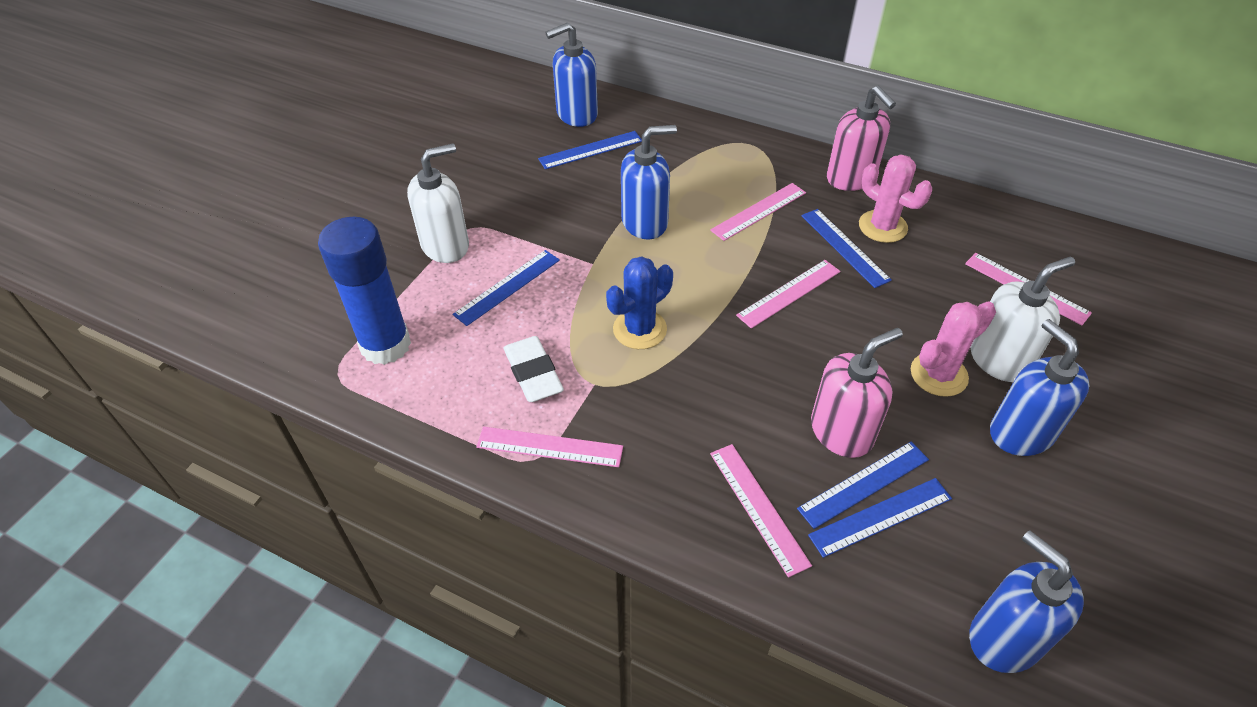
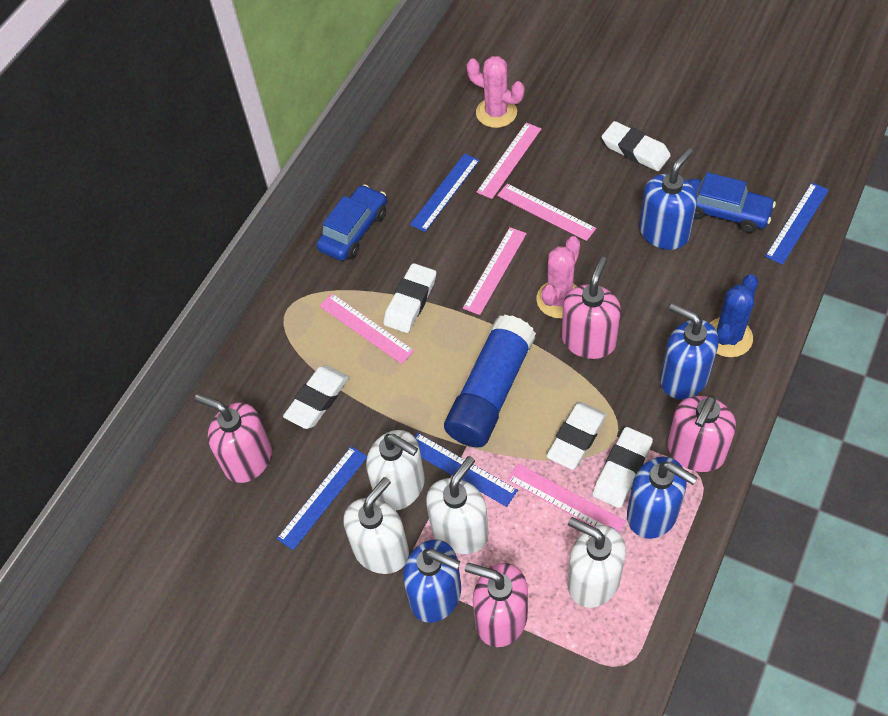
blue car: 0 -> 2
blue ruler: 5 -> 4
pink soap dispenser: 2 -> 4
white eraser: 1 -> 5
white soap dispenser: 2 -> 4

